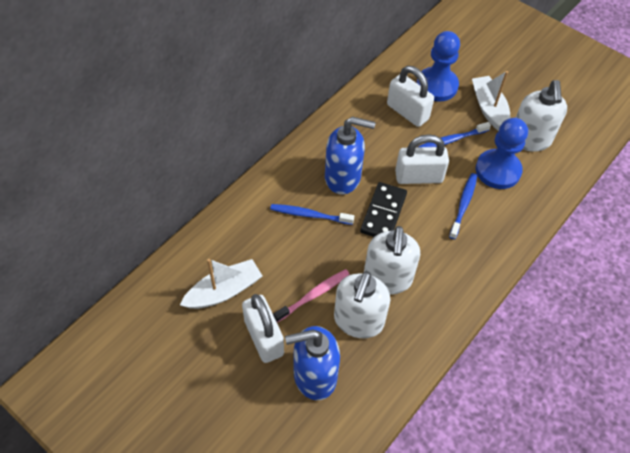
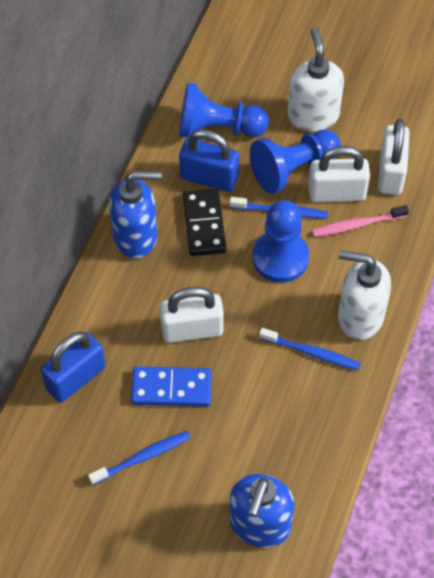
blue domino: 0 -> 1
blue padlock: 0 -> 2
blue pawn: 2 -> 3
white boat: 2 -> 0
white soap dispenser: 3 -> 2

